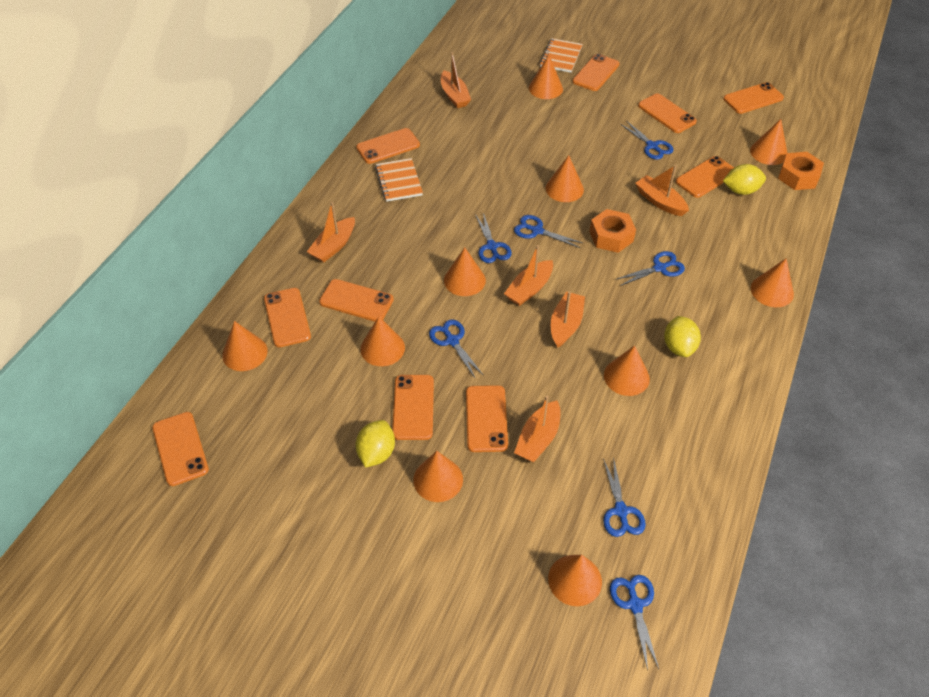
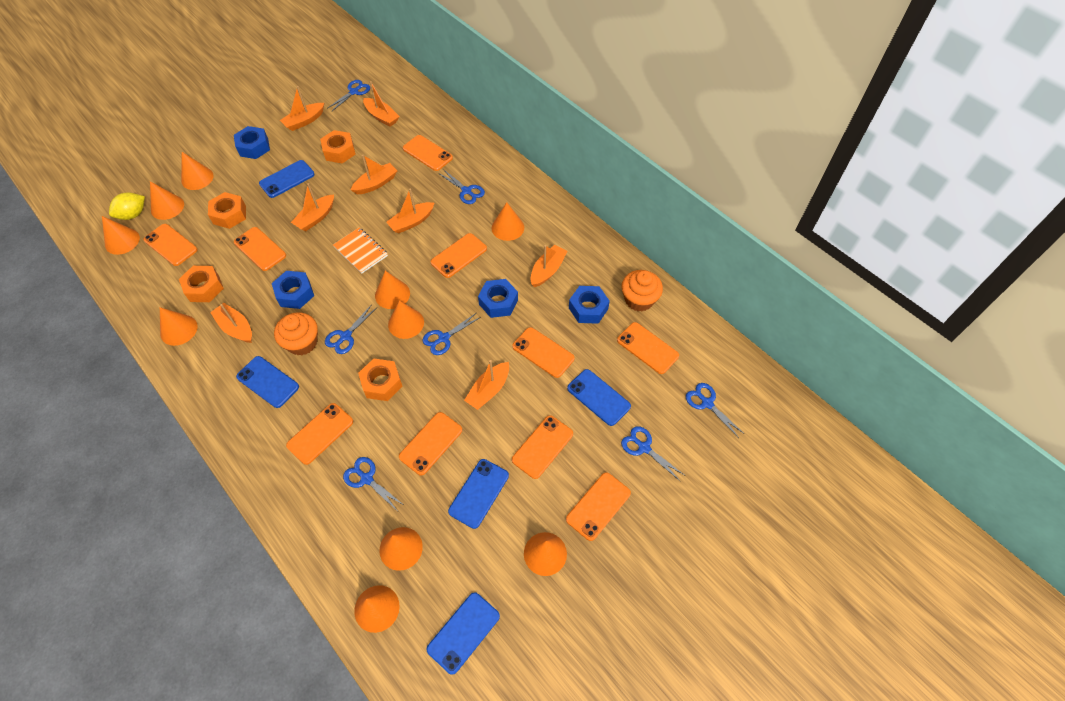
blue nut: 0 -> 4
blue phone: 0 -> 5
orange boat: 6 -> 8
orange cupcake: 0 -> 2
orange notebook: 2 -> 1
orange nut: 2 -> 4
yellow lemon: 3 -> 1

